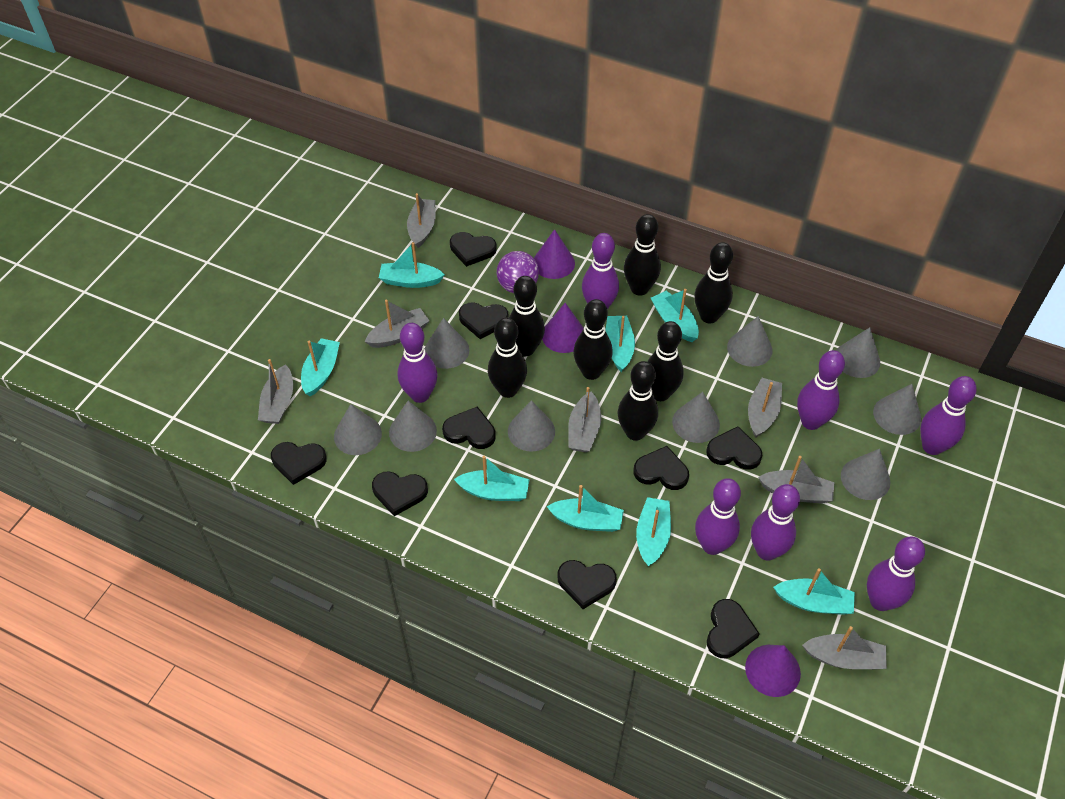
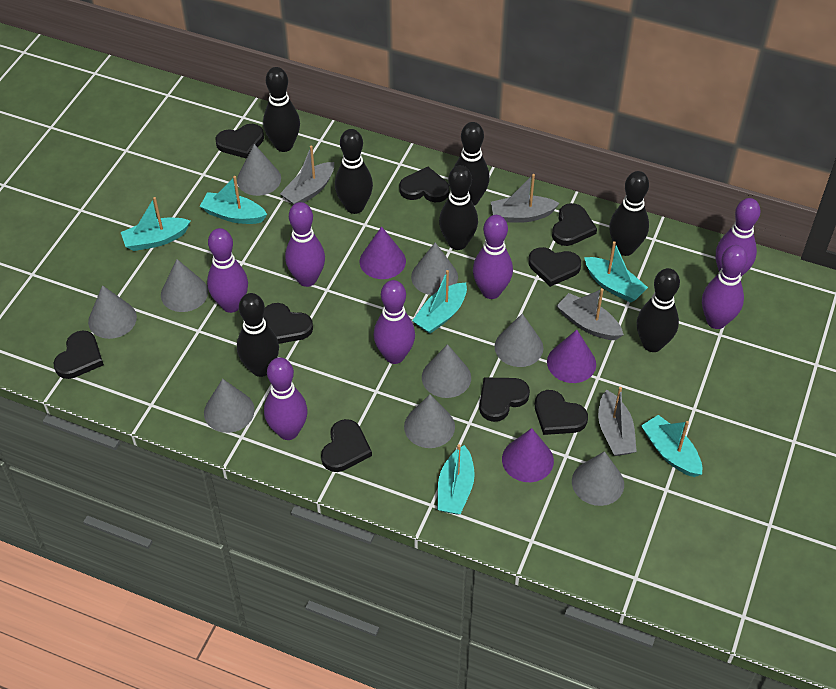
grey boat: 7 -> 4
purple ball: 1 -> 0
turquoise boat: 8 -> 6

